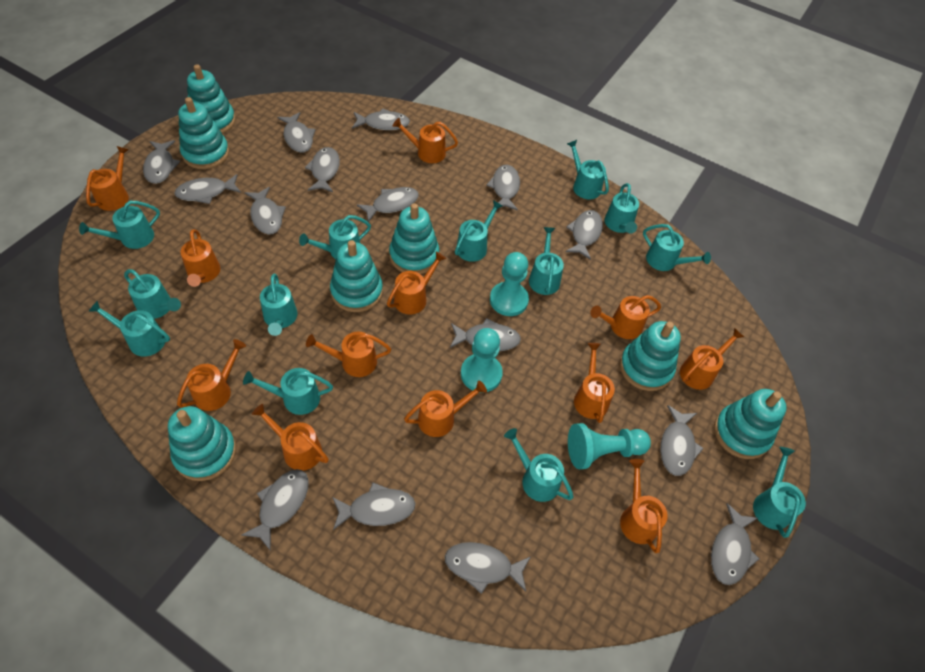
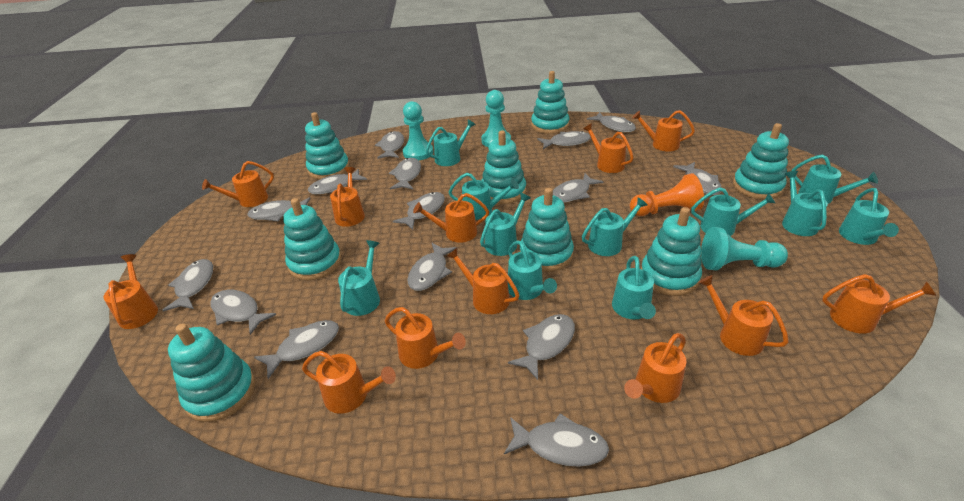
orange pawn: 0 -> 1
turquoise stacking toy: 7 -> 8
turquoise watering can: 13 -> 11

